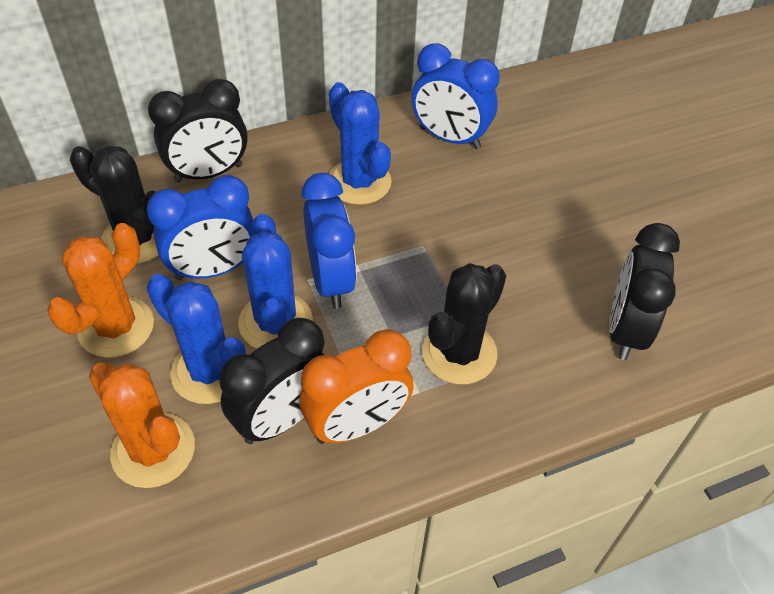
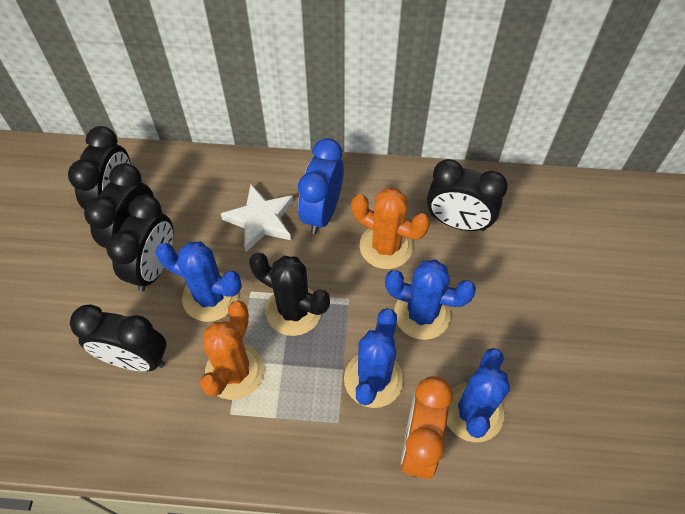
black cactus: 2 -> 1
black clock: 3 -> 5
blue cactus: 3 -> 4
blue clock: 3 -> 1
white star: 0 -> 1

